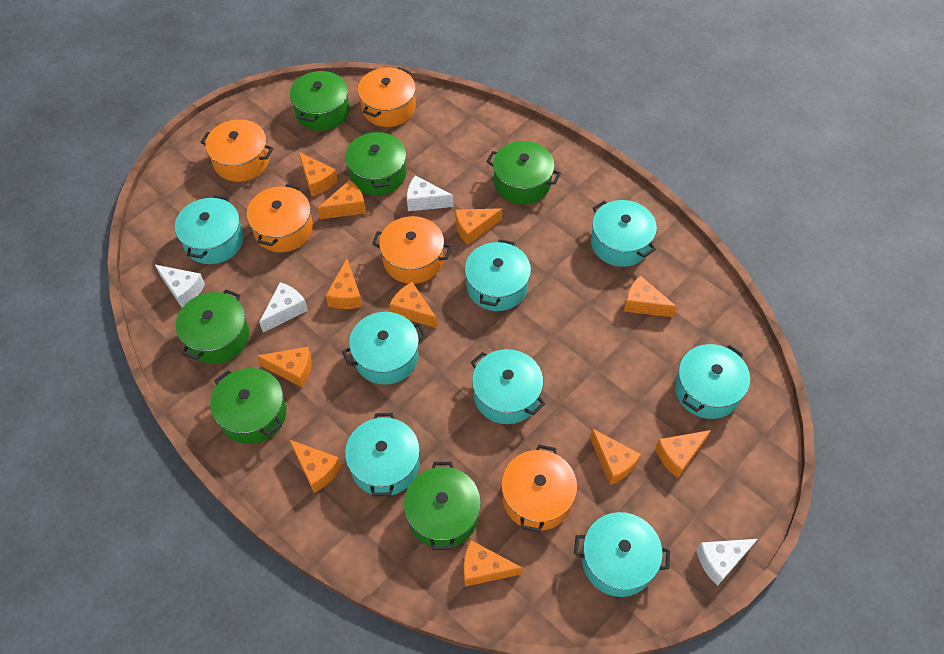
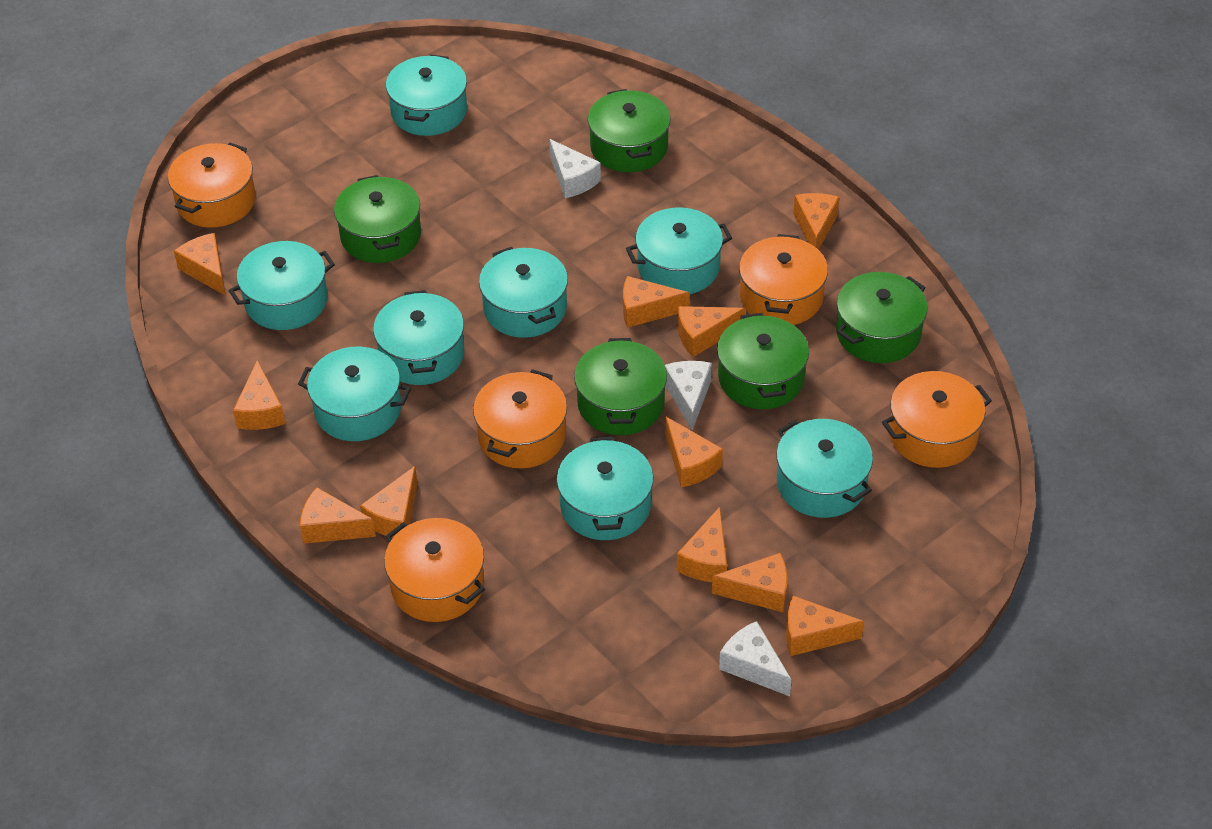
green pot: 6 -> 5
white cheese: 4 -> 3

